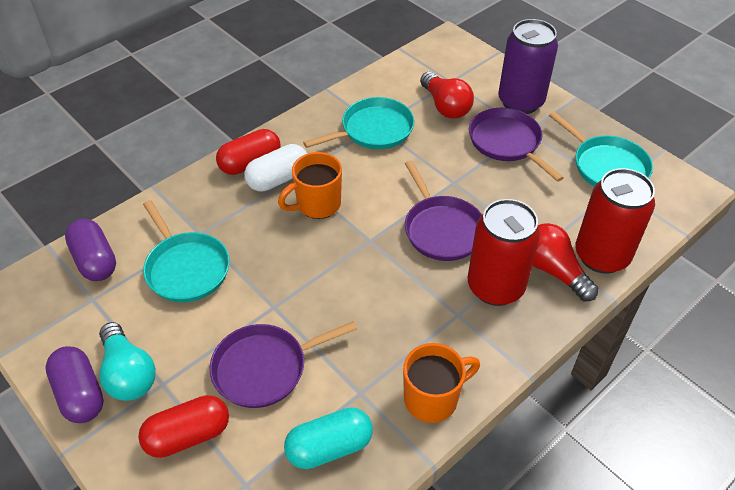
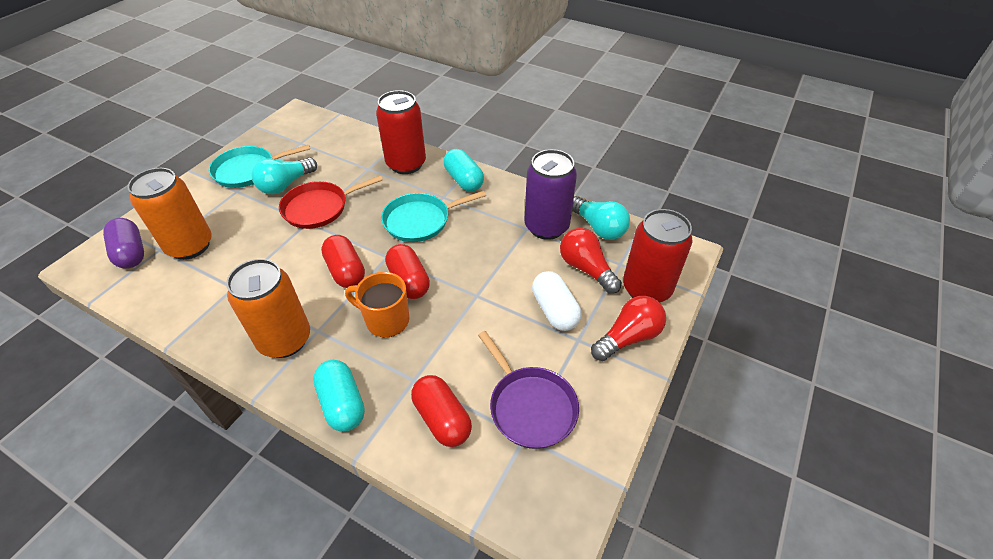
orange can: 0 -> 2
orange mug: 2 -> 1
purple capsule: 2 -> 1
purple pan: 3 -> 1
red capsule: 2 -> 3
red pan: 0 -> 1
turquoise capsule: 1 -> 2
turquoise light bulb: 1 -> 2
turquoise pan: 3 -> 2

